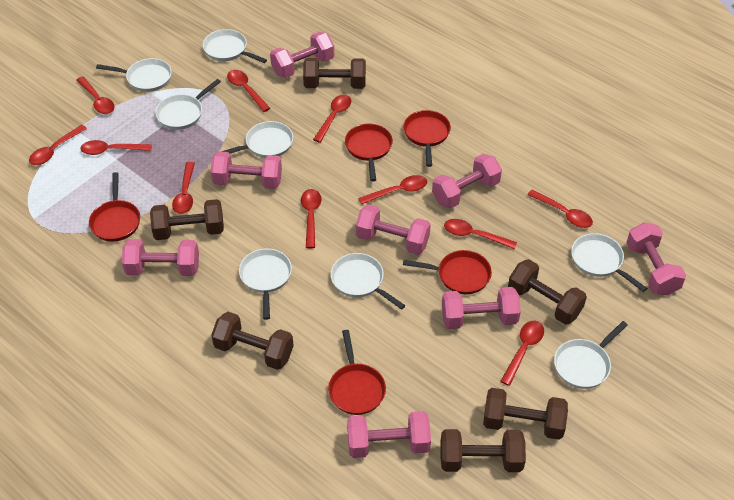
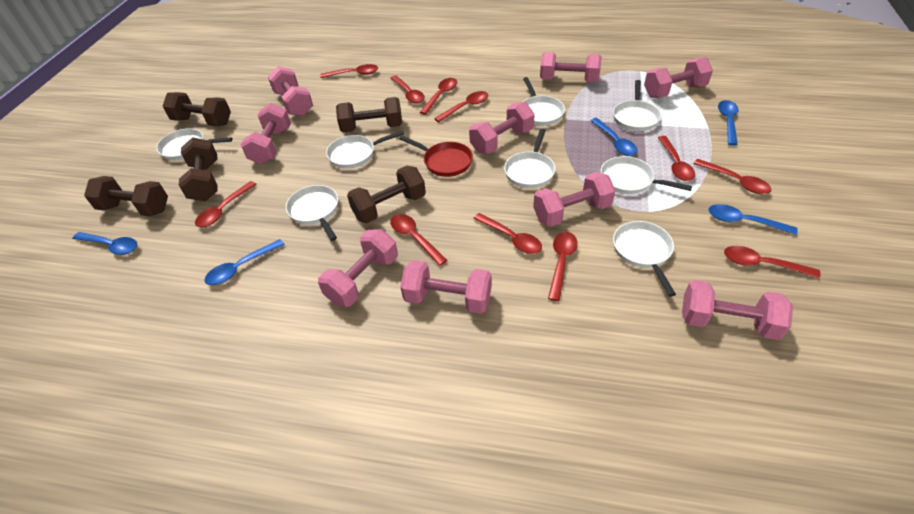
blue spoon: 0 -> 5
brown dumbbell: 6 -> 5
pink dumbbell: 8 -> 9
red pan: 5 -> 1

